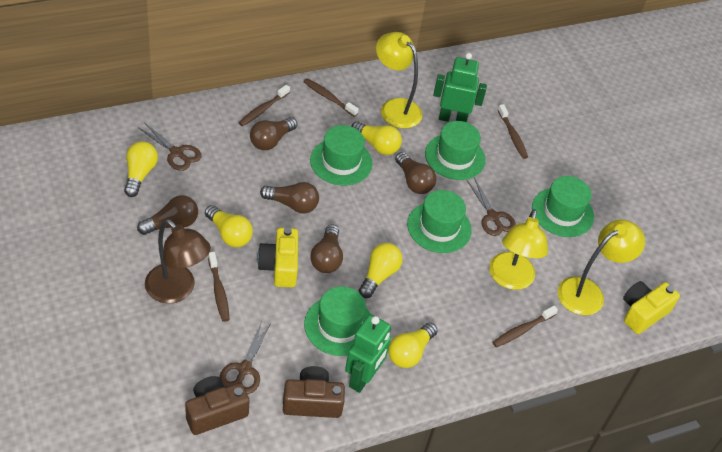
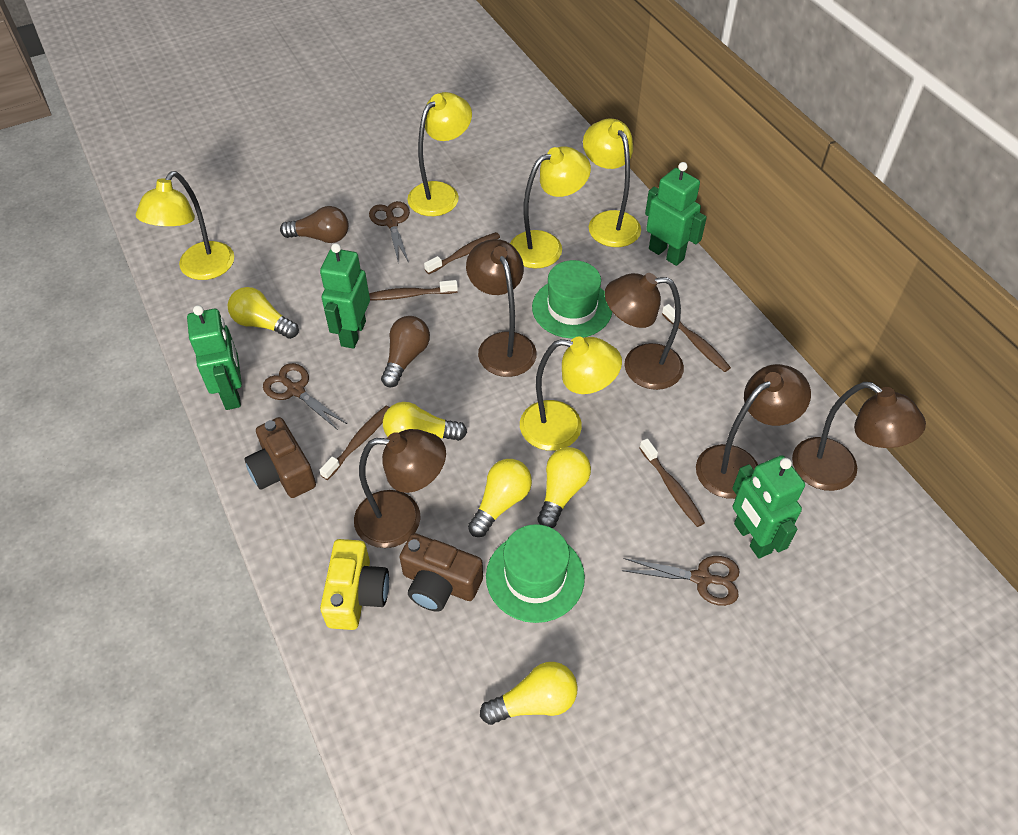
brown lamp: 1 -> 5
brown light bulb: 5 -> 2
green hat: 5 -> 2
green robot: 2 -> 4
yellow camera: 2 -> 1
yellow lamp: 3 -> 5

